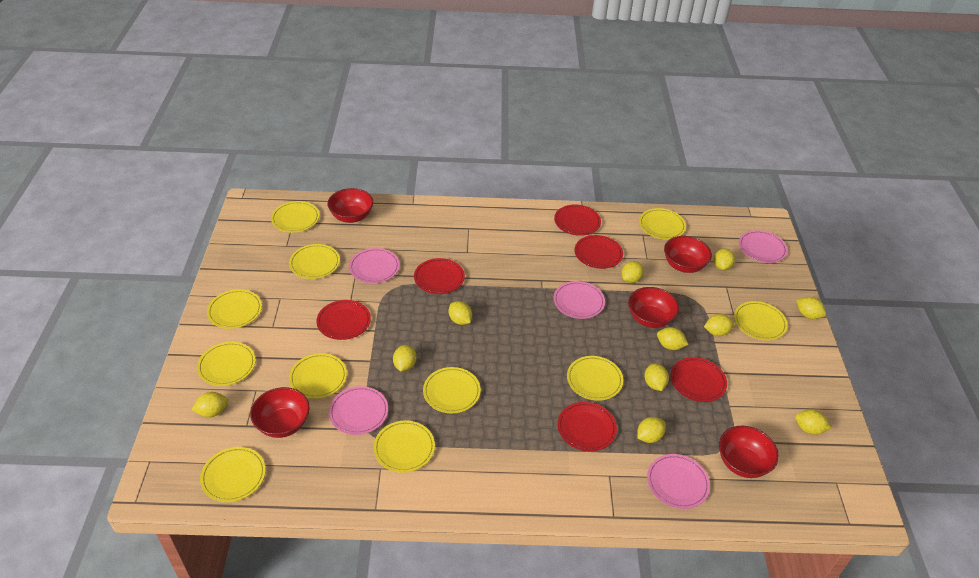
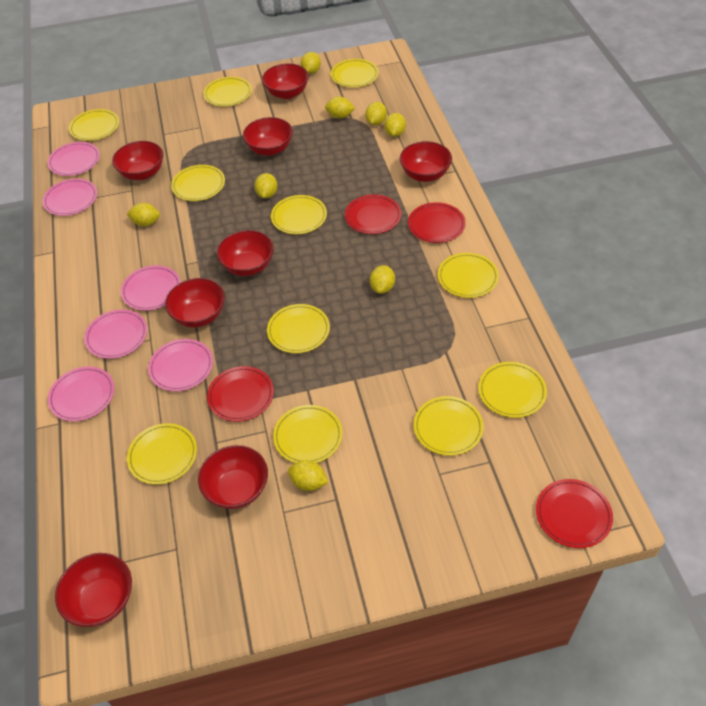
pink plate: 5 -> 6
red bowl: 5 -> 8
red plate: 6 -> 4
yellow lemon: 11 -> 8

